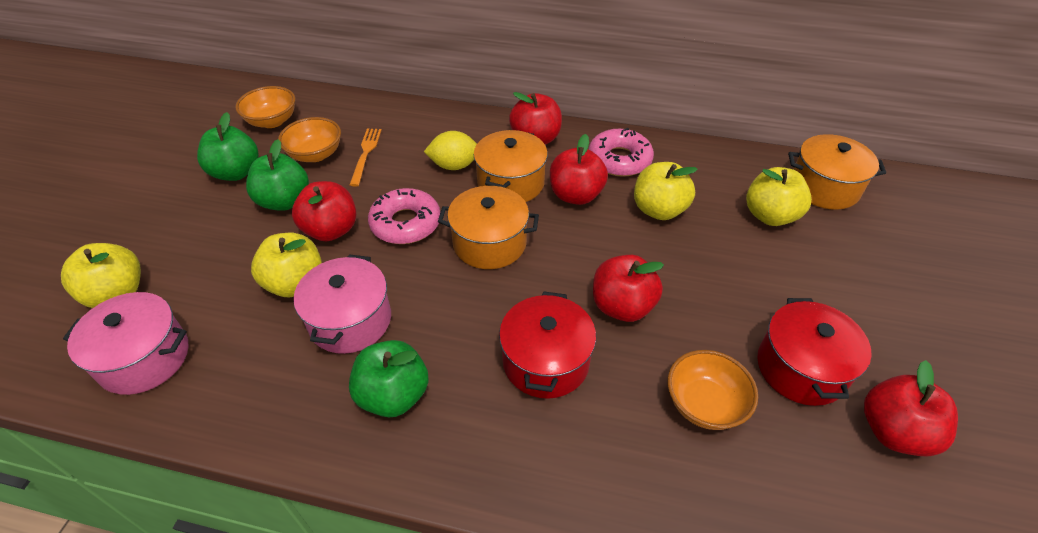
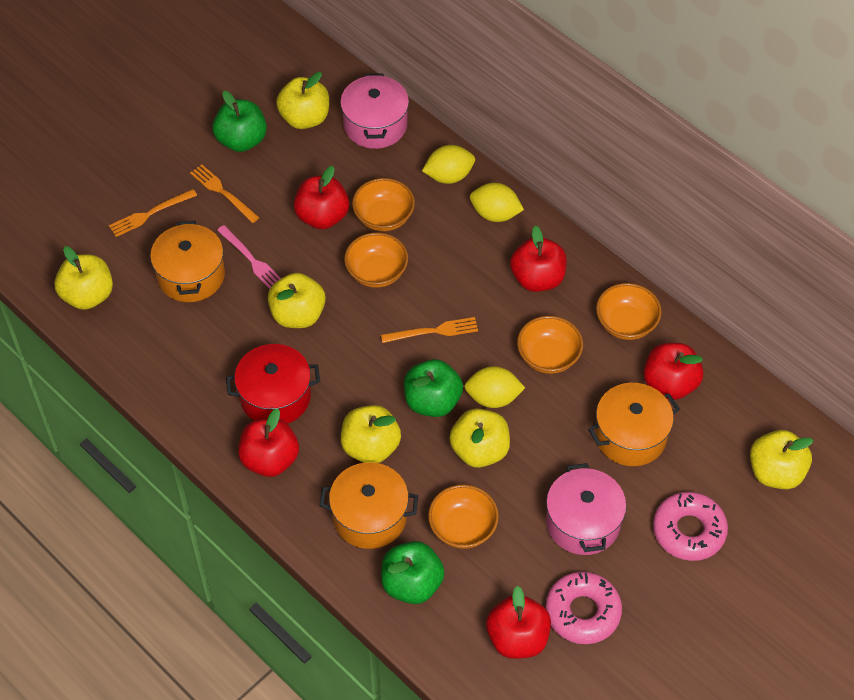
orange bowl: 3 -> 5
orange fork: 1 -> 3
pink fork: 0 -> 1
red pot: 2 -> 1
yellow apple: 4 -> 6
yellow lemon: 1 -> 3

